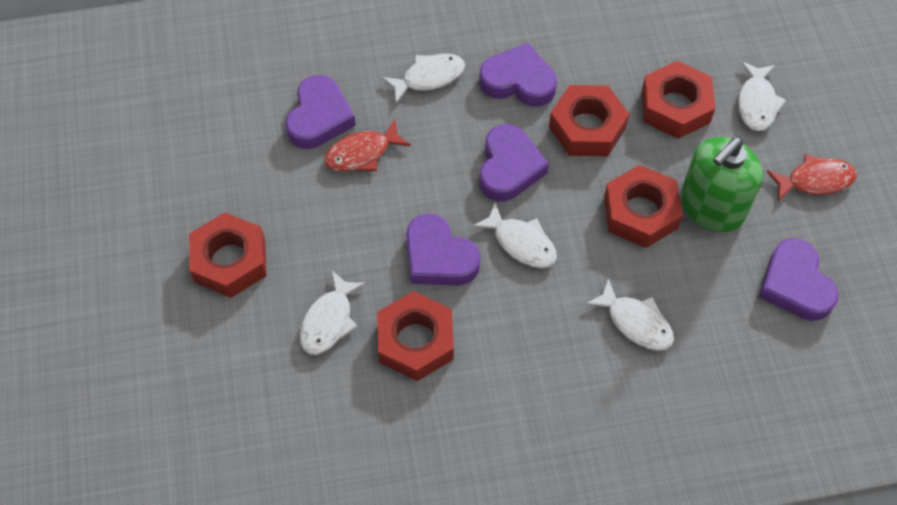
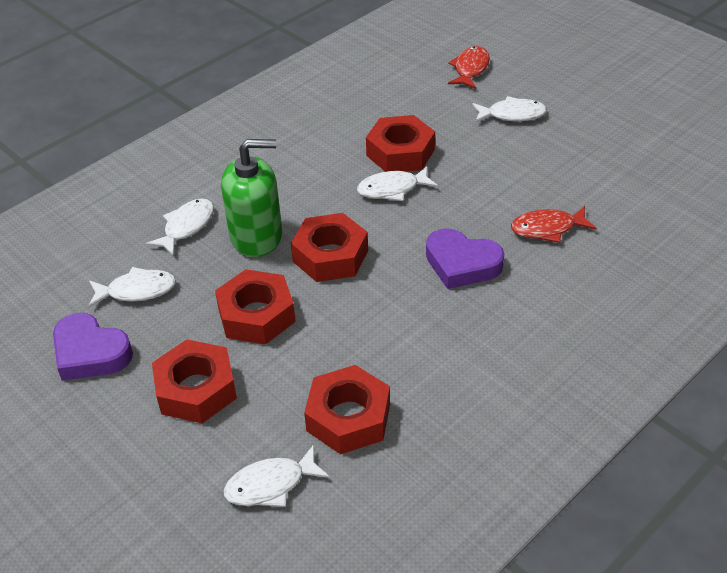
purple heart: 5 -> 2

